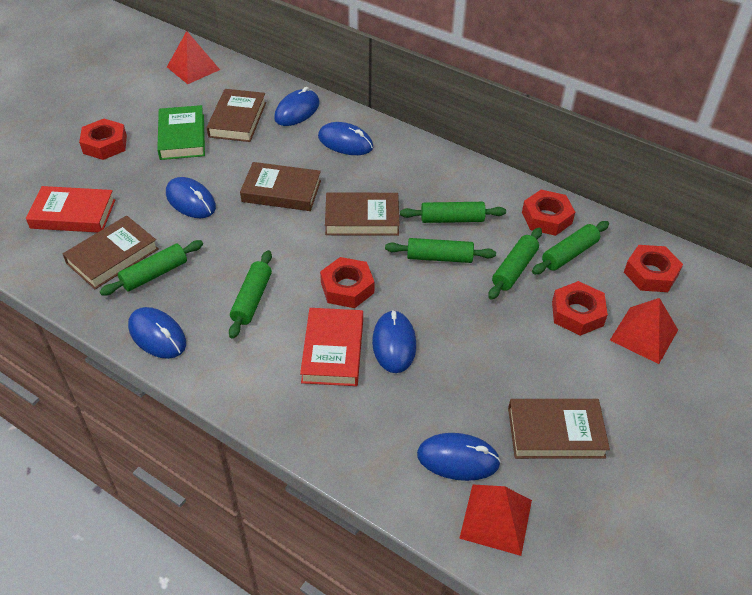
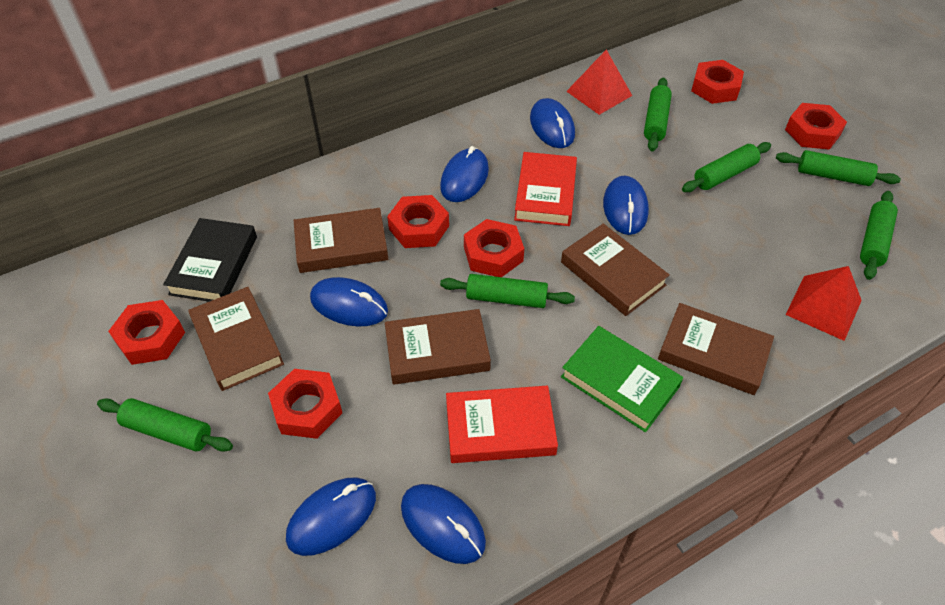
black book: 0 -> 1
red nut: 5 -> 6
red pyramid: 3 -> 2

